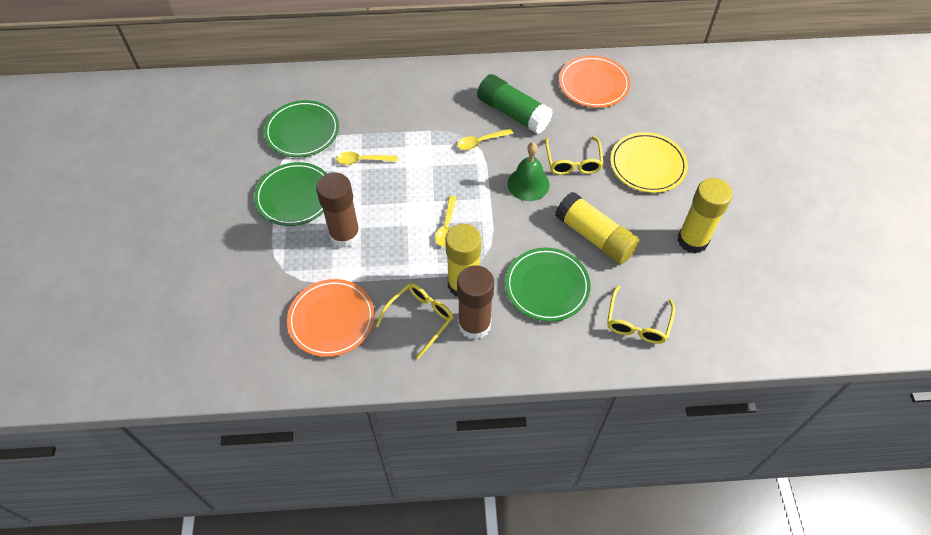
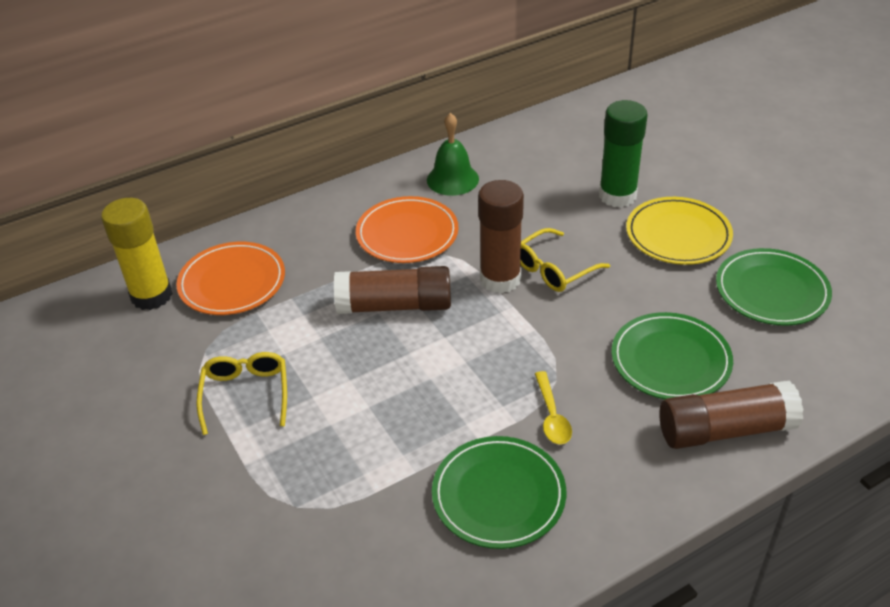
brown glue stick: 2 -> 3
yellow glasses: 3 -> 2
yellow glue stick: 3 -> 1
yellow spoon: 3 -> 1

